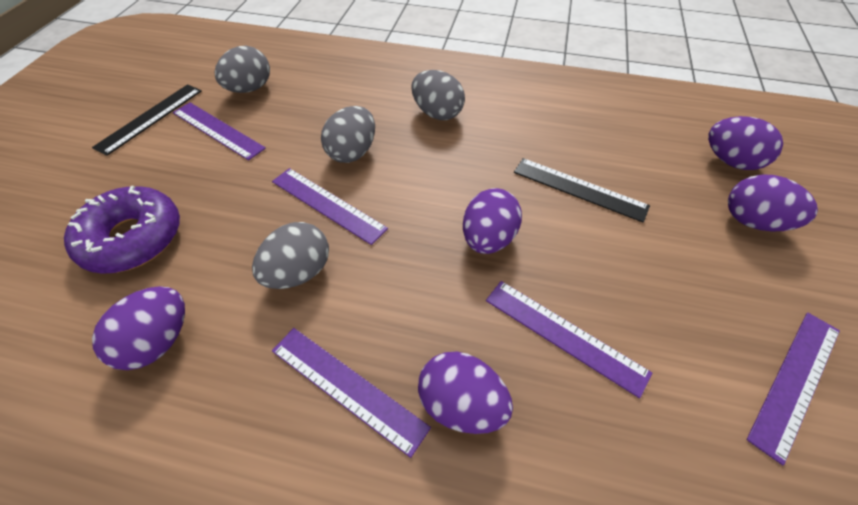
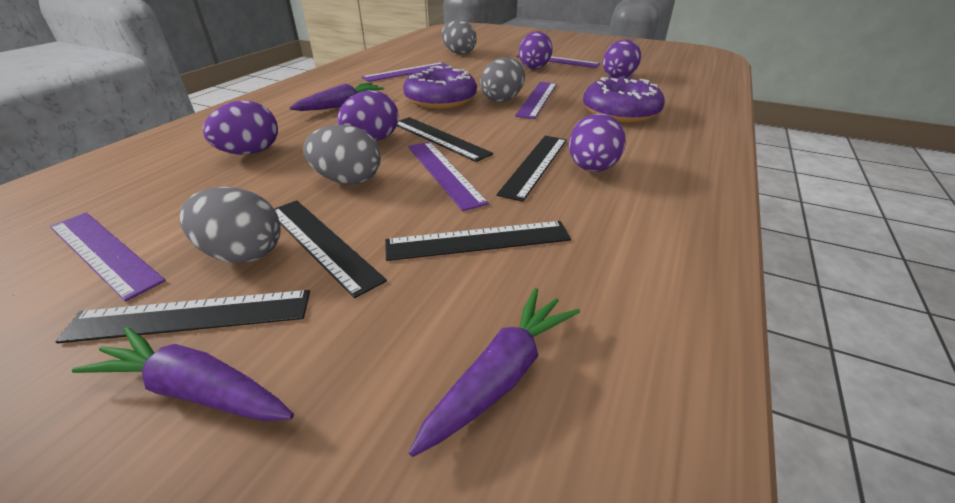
black ruler: 2 -> 5
purple carrot: 0 -> 3
purple donut: 1 -> 2

